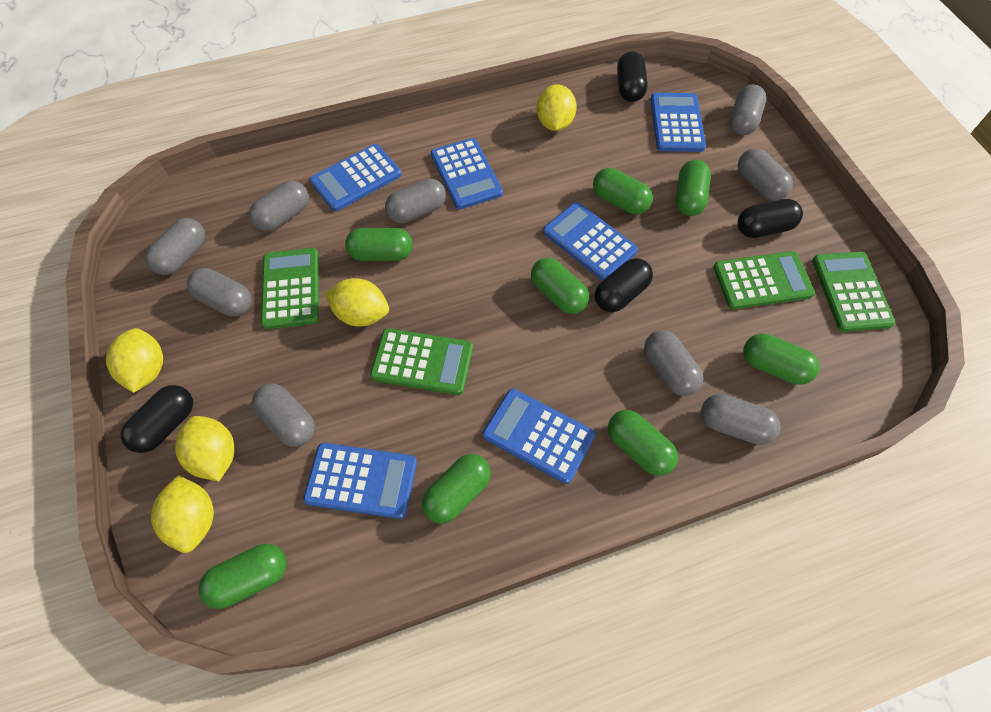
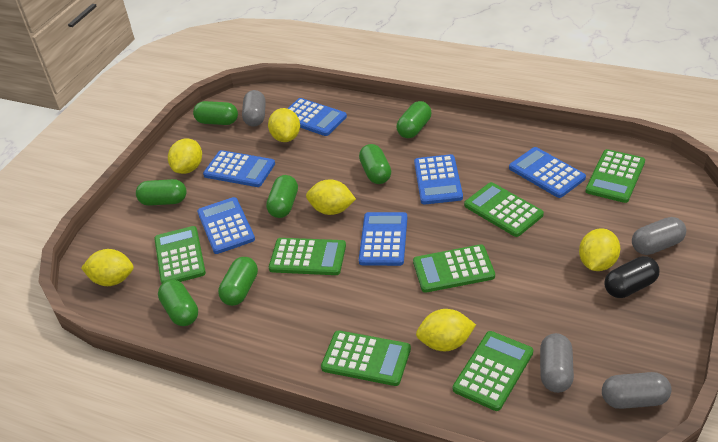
black capsule: 4 -> 1
green calculator: 4 -> 7
green capsule: 8 -> 7
grey capsule: 9 -> 4
yellow lemon: 5 -> 6

